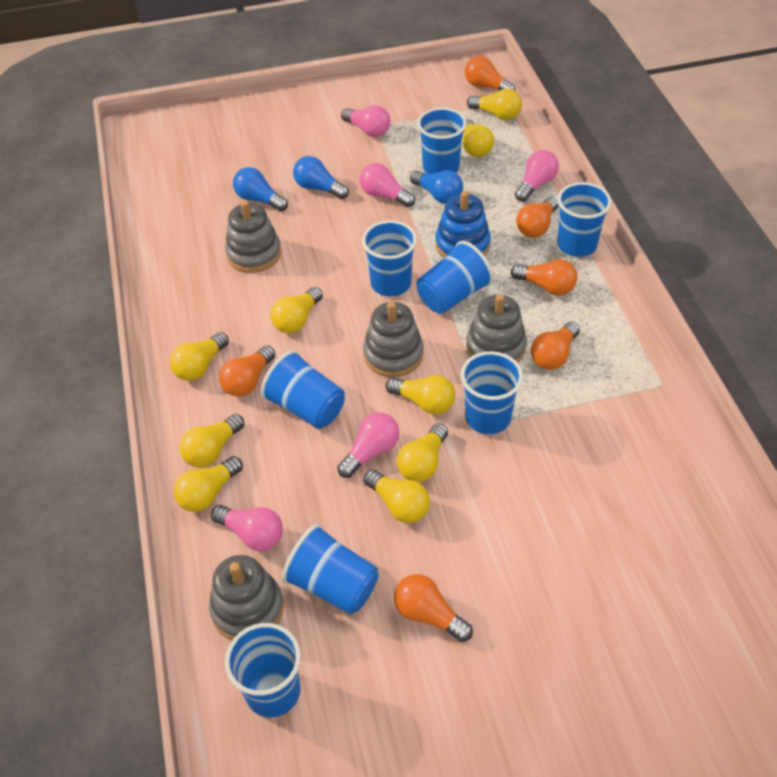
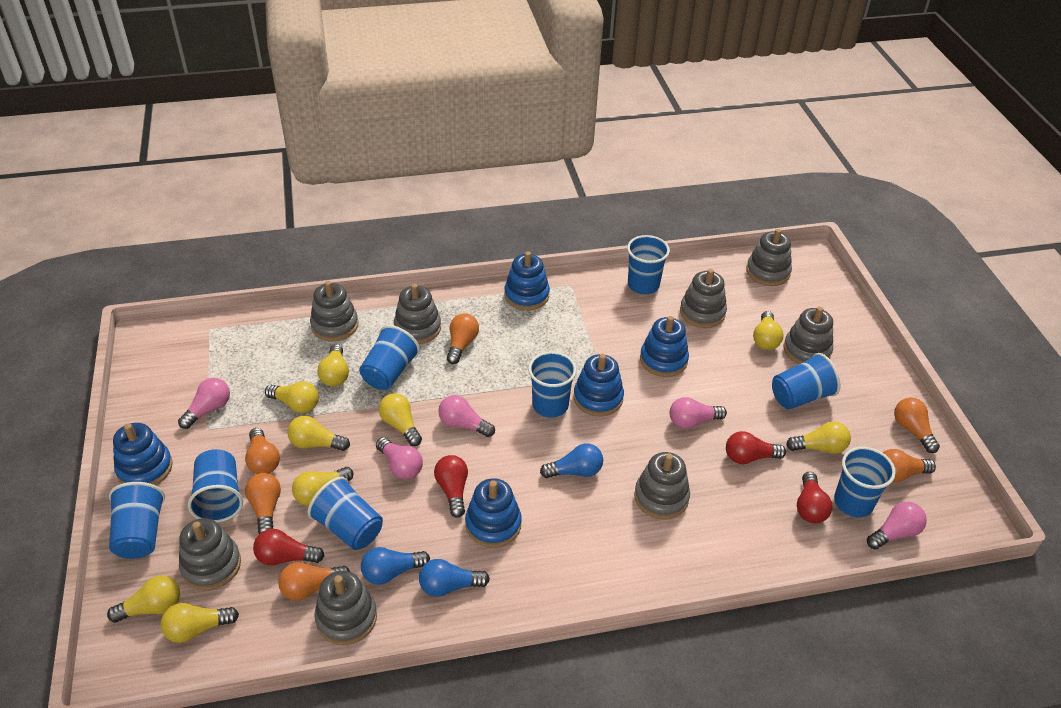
blue stacking toy: 1 -> 5
grey stacking toy: 4 -> 8
red light bulb: 0 -> 4

